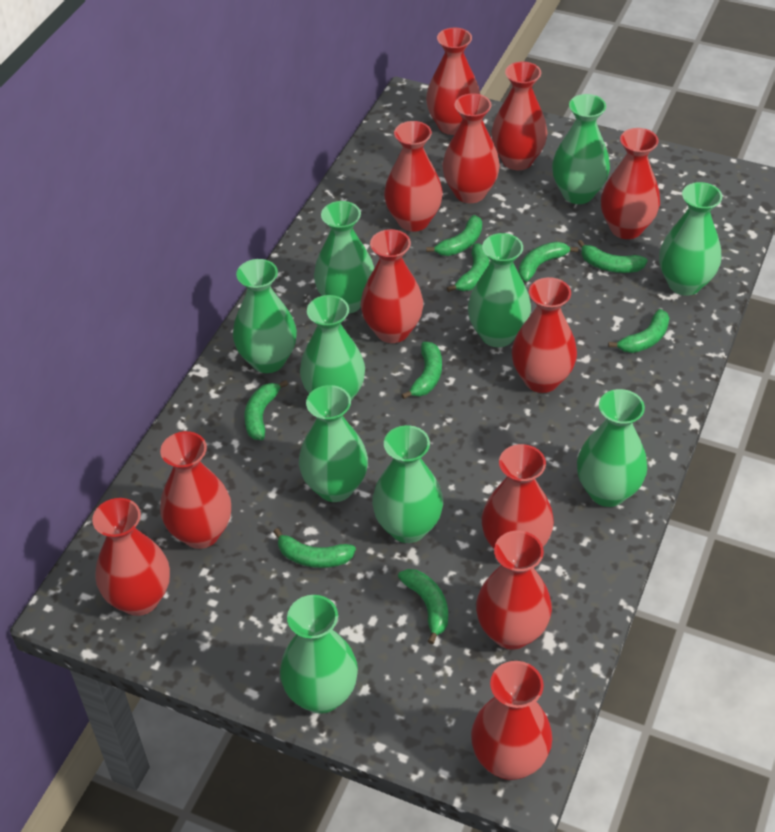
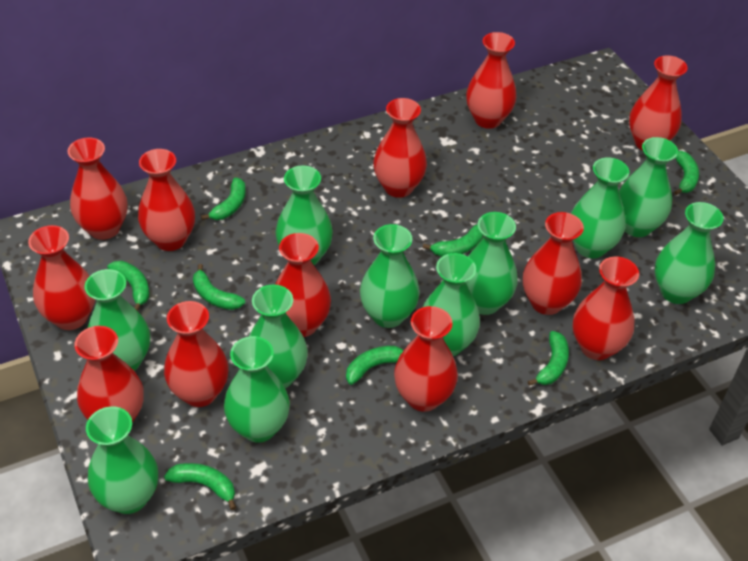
green banana: 9 -> 8
green vase: 10 -> 11

